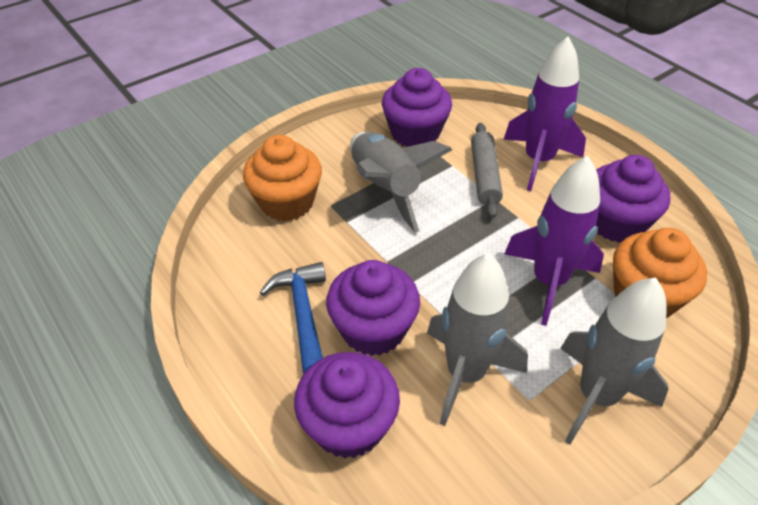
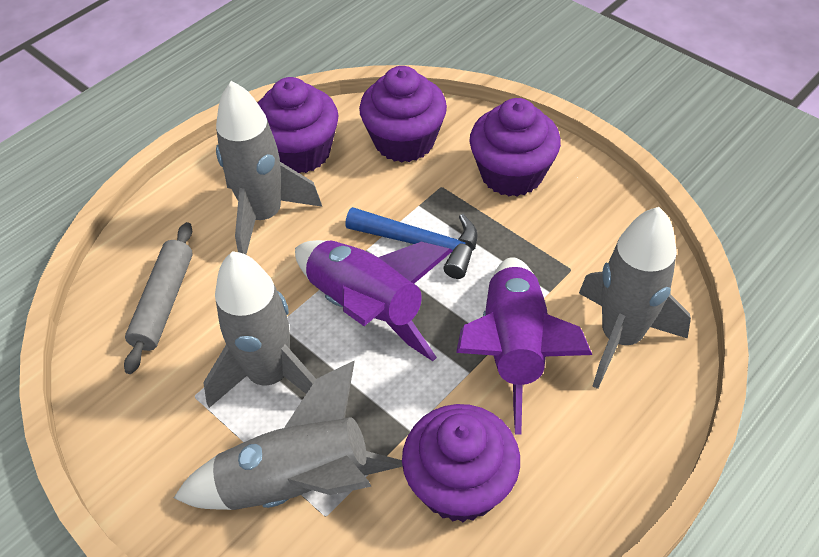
grey rocket: 3 -> 4
orange cupcake: 2 -> 0

